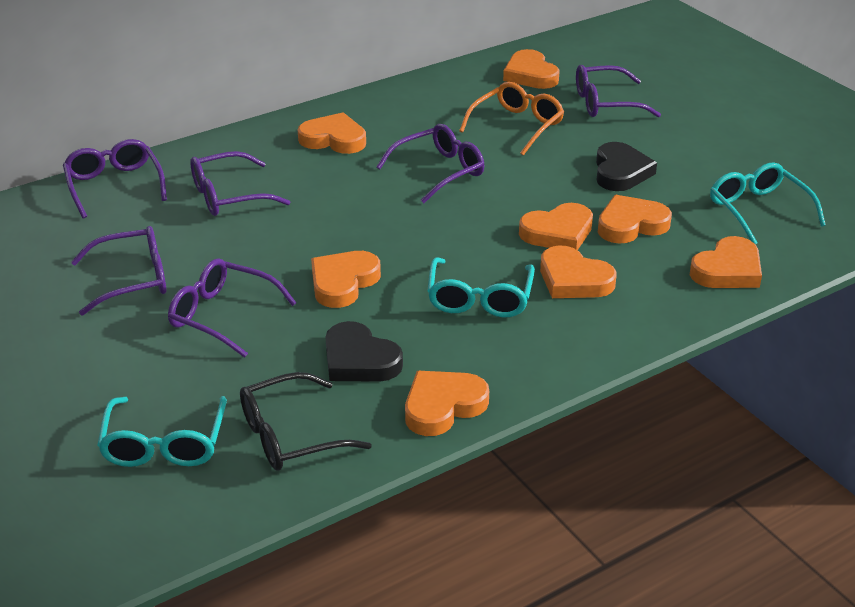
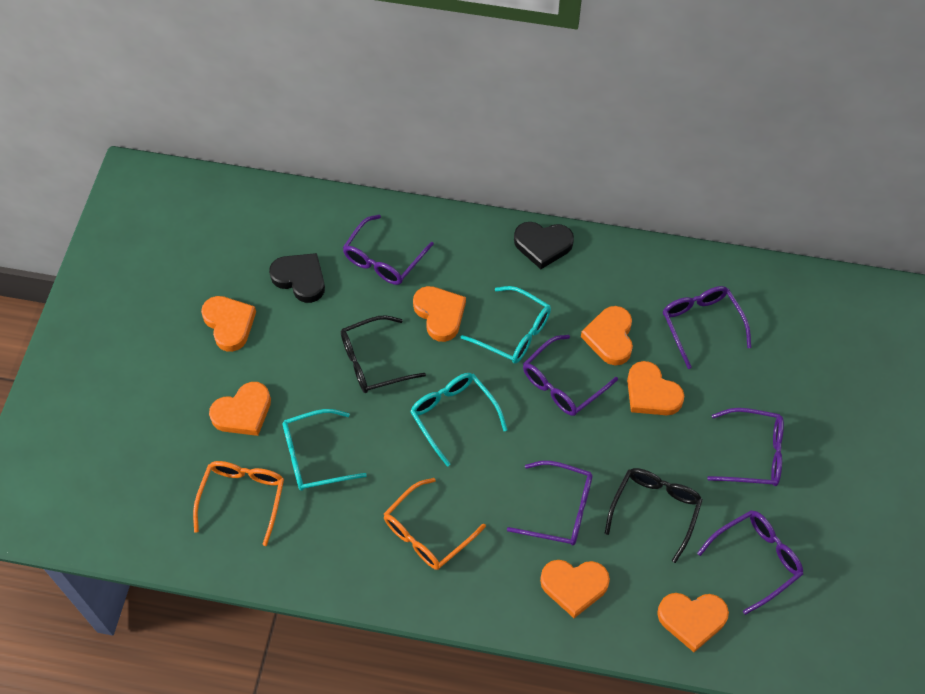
black glasses: 1 -> 2
orange glasses: 1 -> 2
orange heart: 8 -> 7

